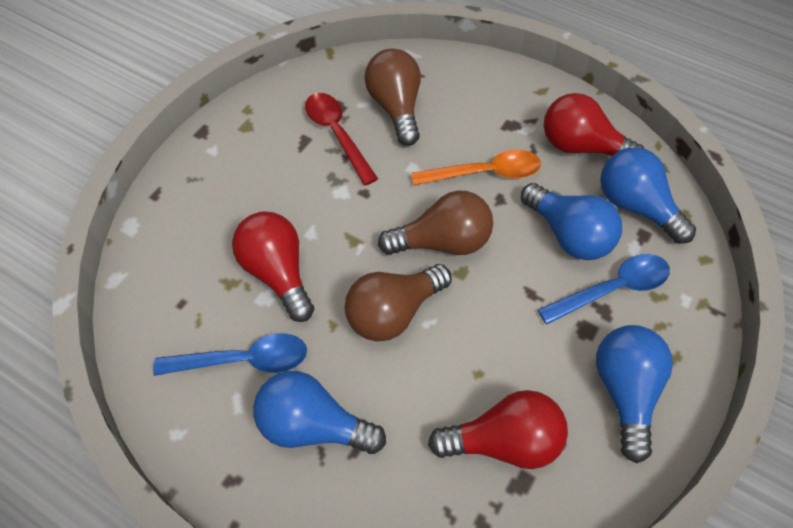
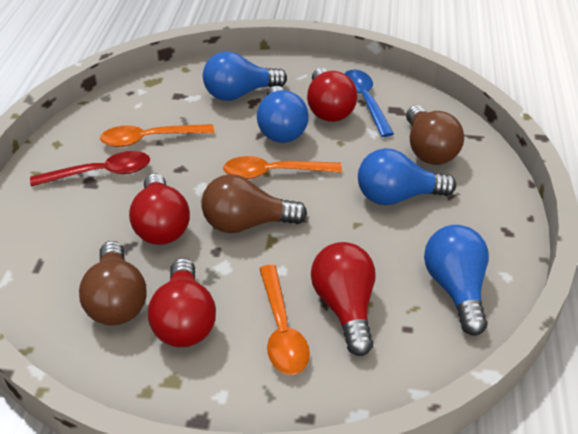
blue spoon: 2 -> 1
orange spoon: 1 -> 3
red light bulb: 3 -> 4

